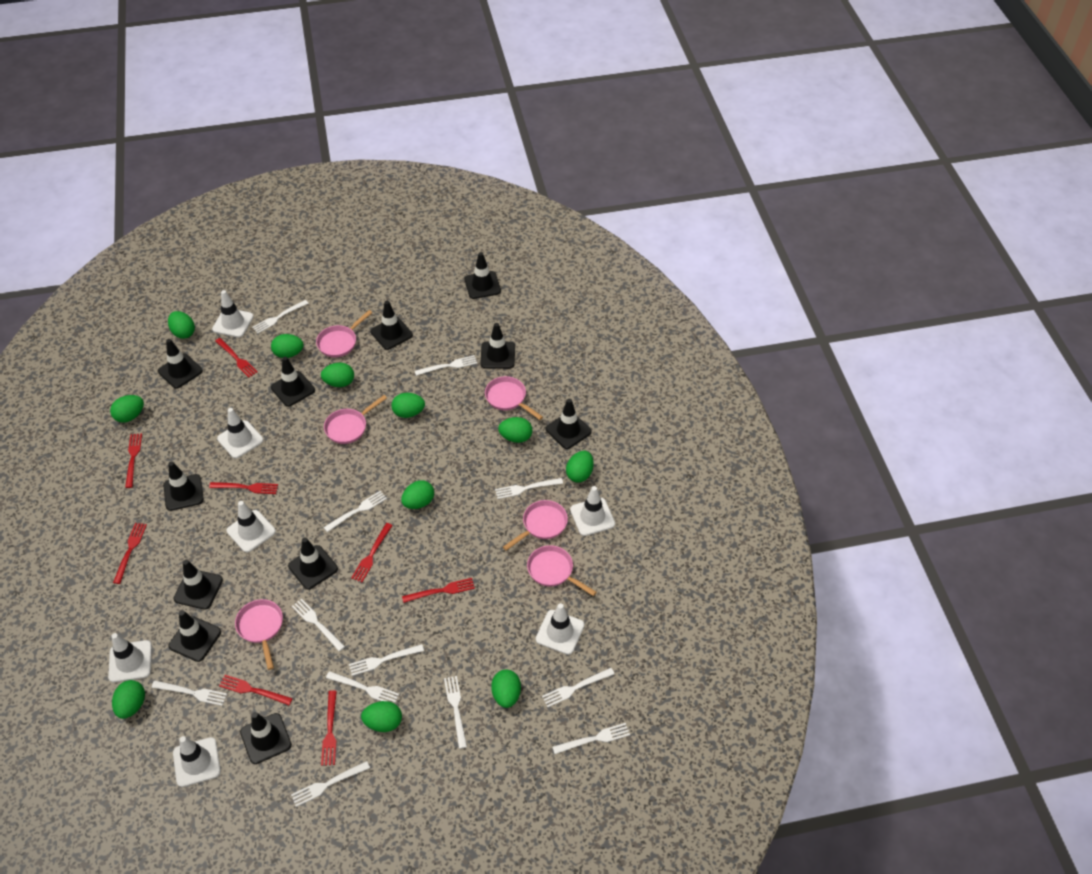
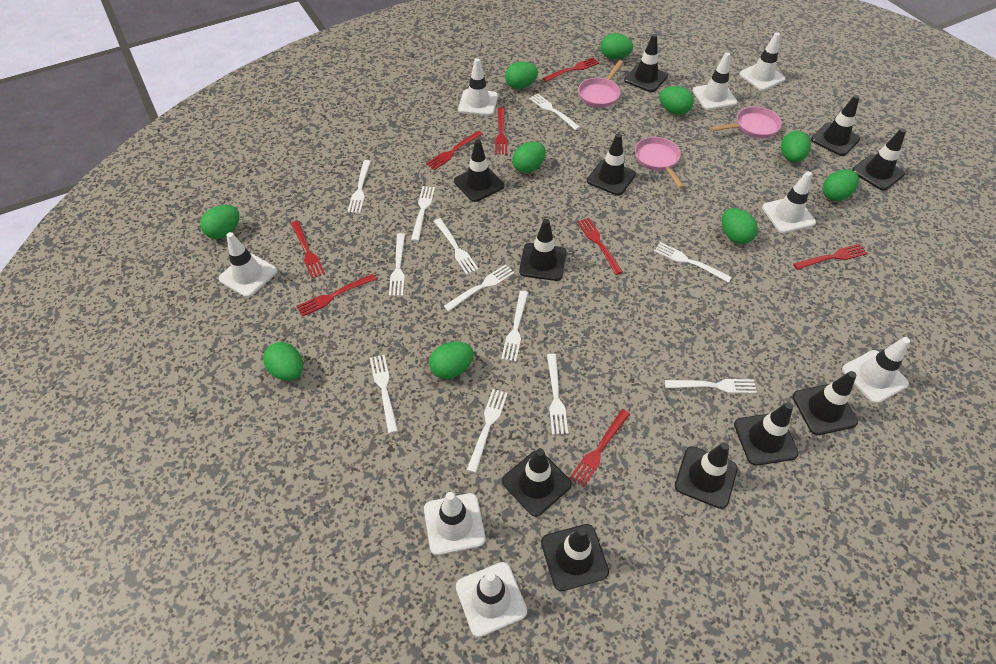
green egg: 11 -> 10
pink pan: 6 -> 3
white traffic cone: 7 -> 8

